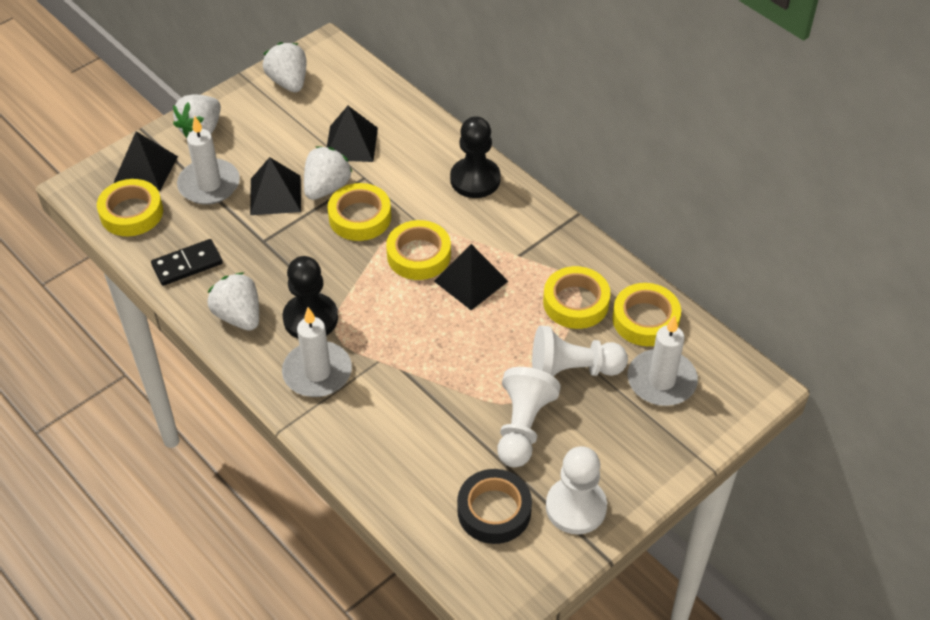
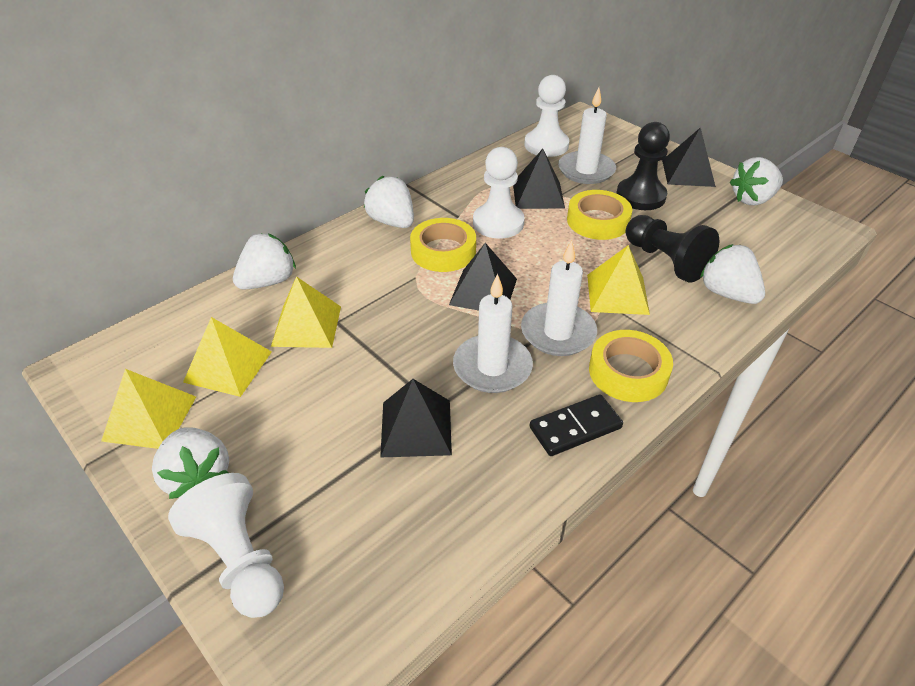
black tape: 1 -> 0
white strawberry: 4 -> 5
yellow pyramid: 0 -> 4
yellow tape: 5 -> 3

